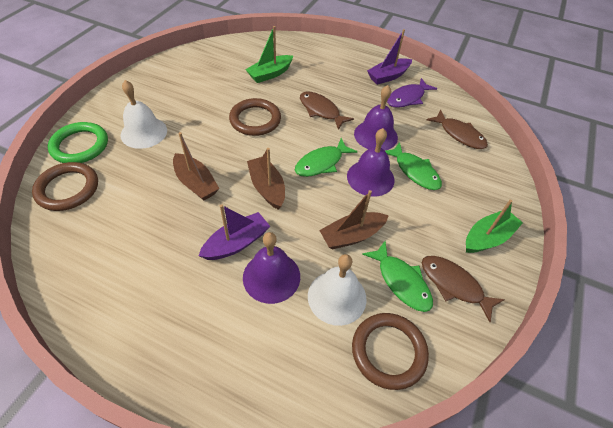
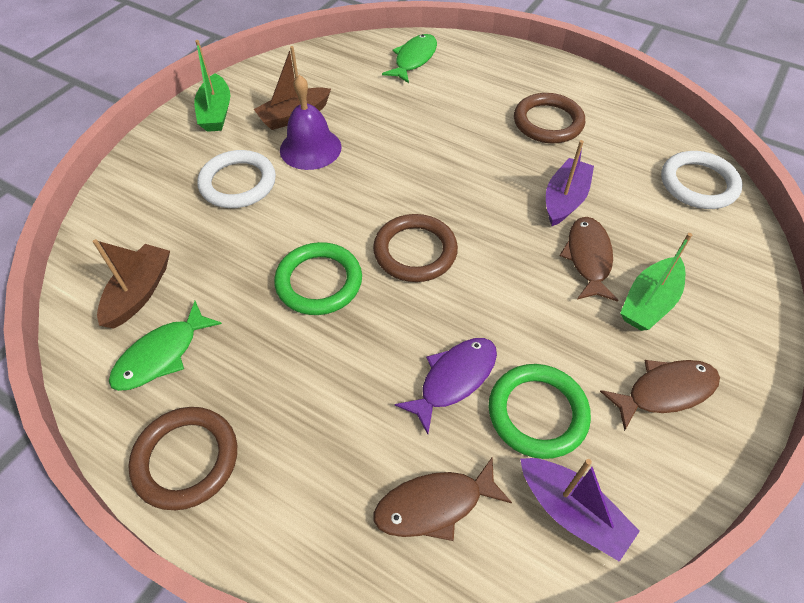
brown boat: 3 -> 2
green fish: 3 -> 2
green ring: 1 -> 2
purple bell: 3 -> 1
white bell: 2 -> 0
white ring: 0 -> 2

